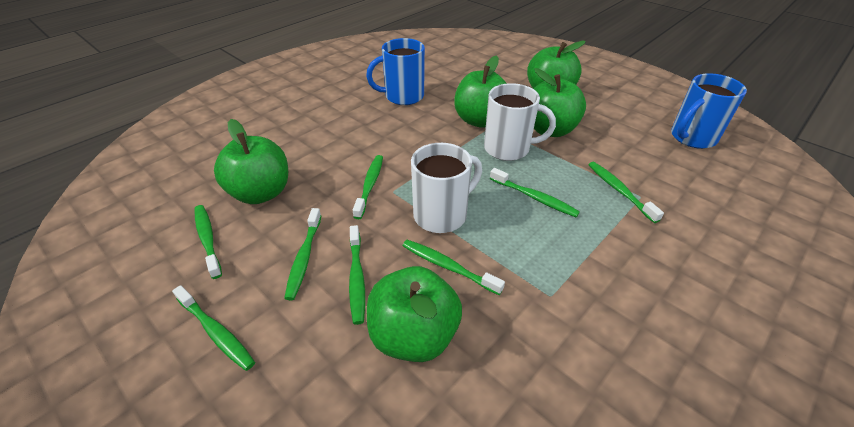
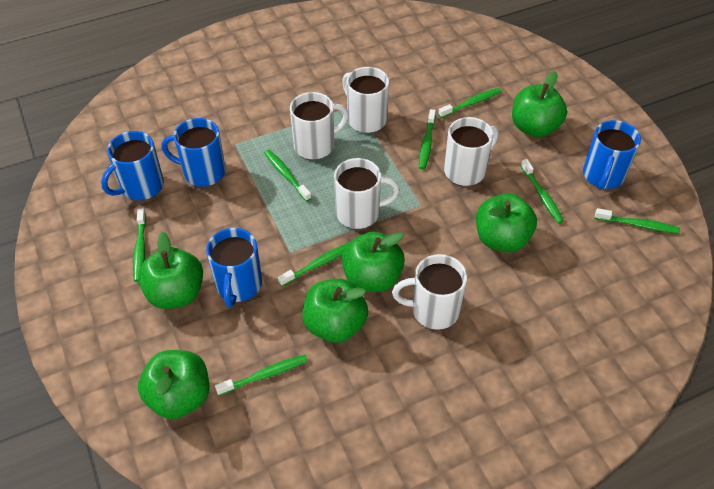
blue mug: 2 -> 4
green apple: 5 -> 6
white mug: 2 -> 5

